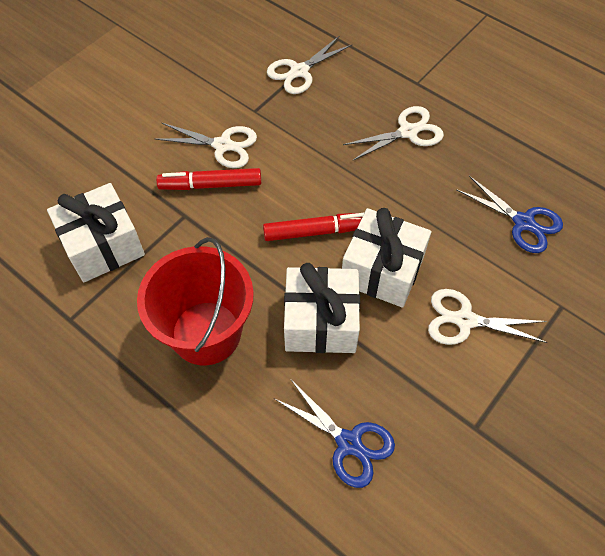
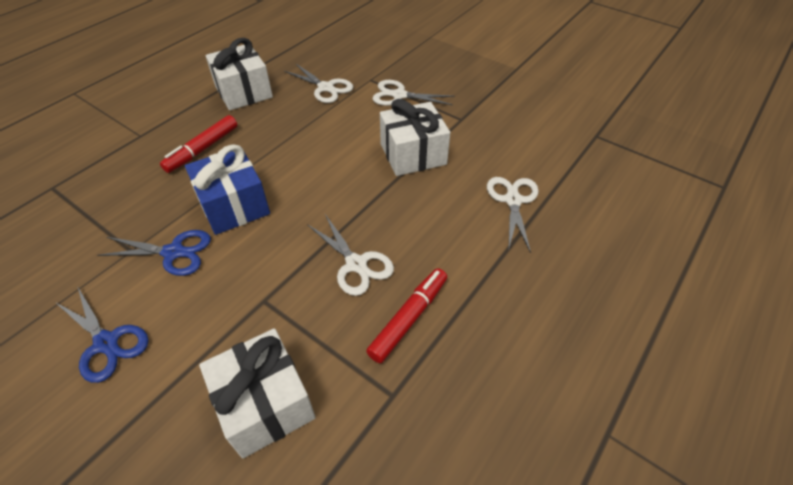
blue gift: 0 -> 1
red bucket: 1 -> 0

